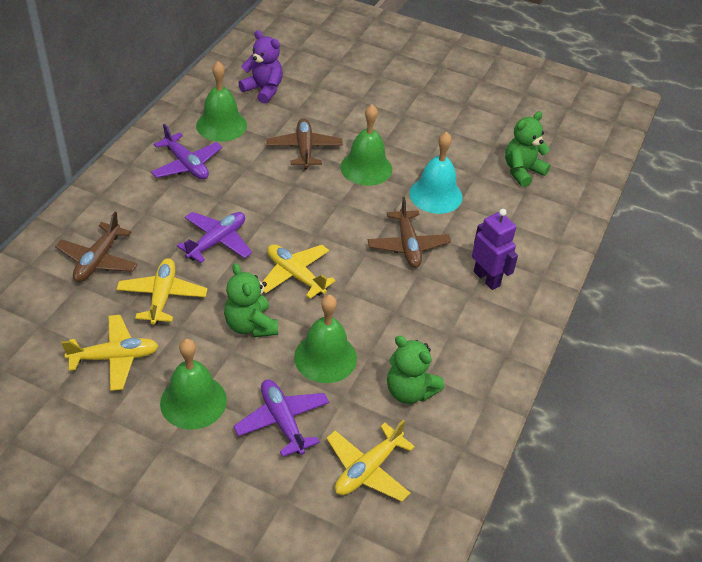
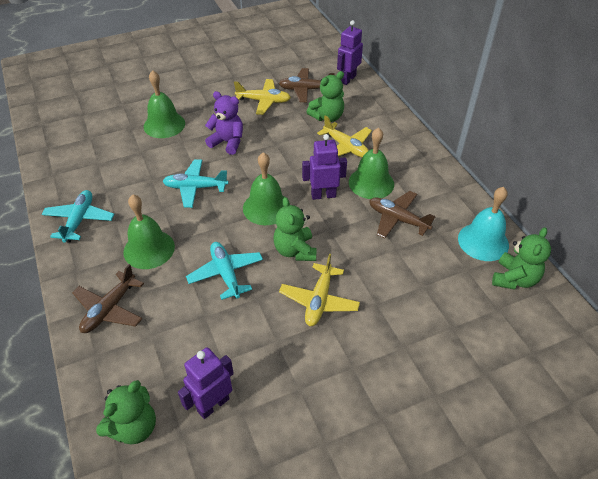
green teddy bear: 3 -> 4
purple plane: 3 -> 0
purple robot: 1 -> 3
turquoise plane: 0 -> 3
yellow plane: 4 -> 3

